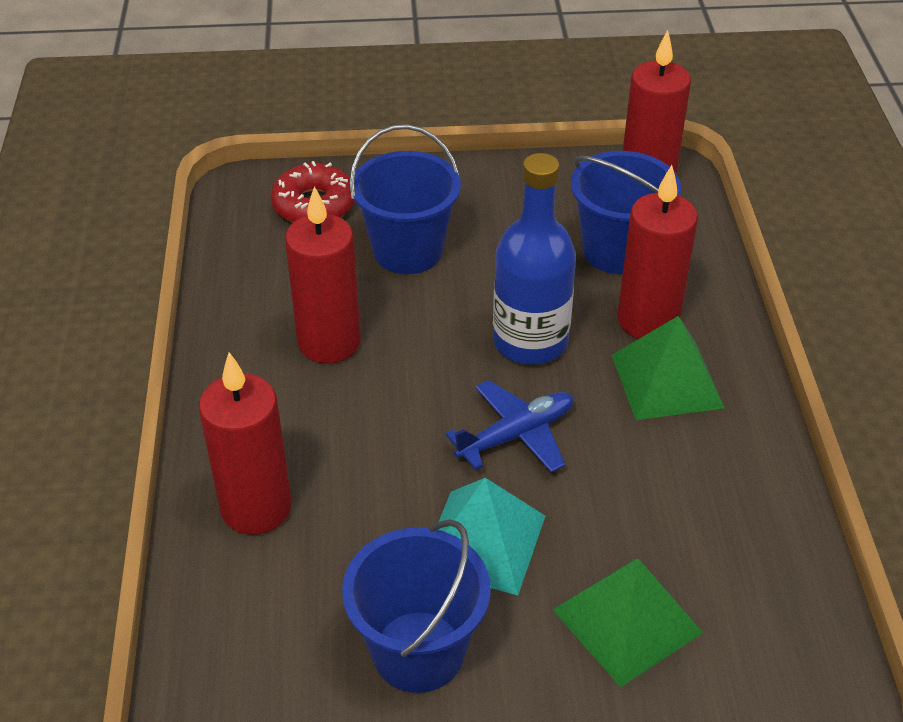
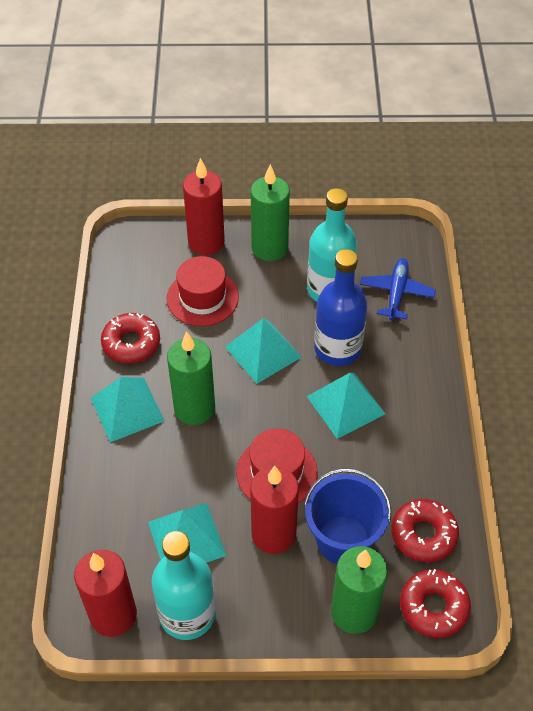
blue bucket: 3 -> 1
green candle: 0 -> 3
green pyramid: 2 -> 0
red candle: 4 -> 3
red donut: 1 -> 3
red hat: 0 -> 2
turquoise bottle: 0 -> 2
turquoise pyramid: 1 -> 4

